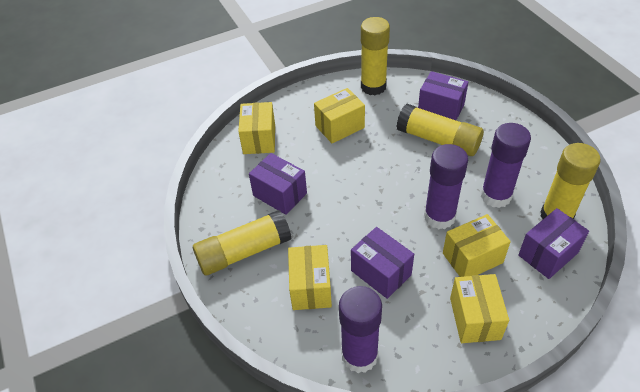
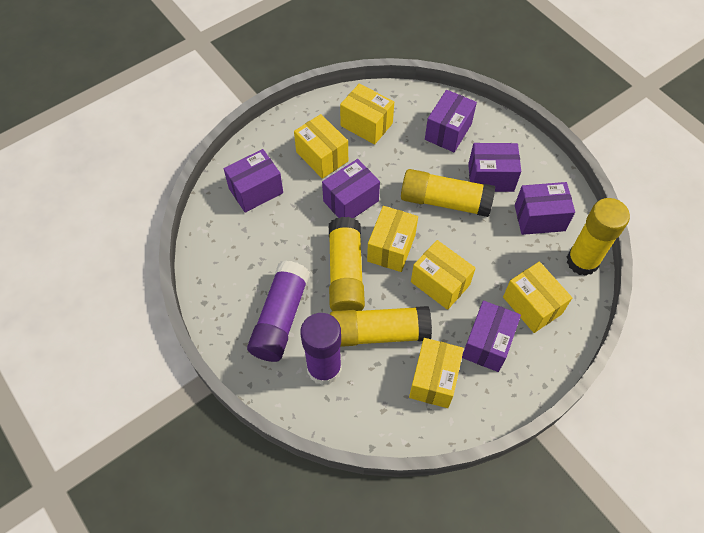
purple box: 4 -> 6
purple glue stick: 3 -> 2
yellow box: 5 -> 6

